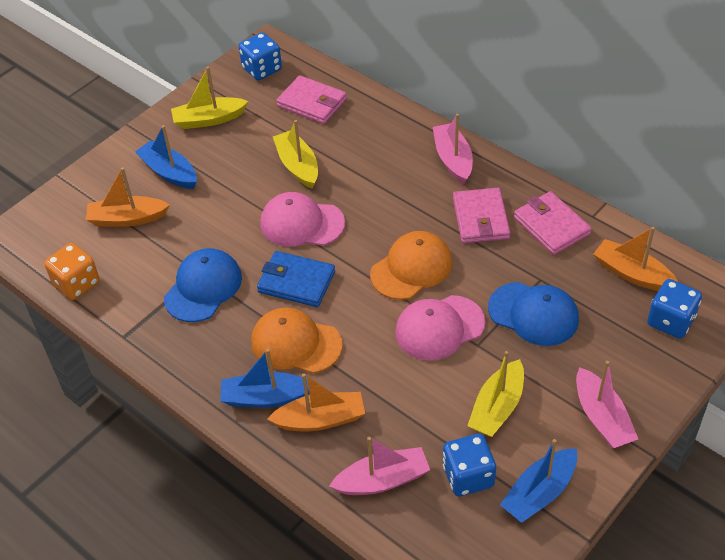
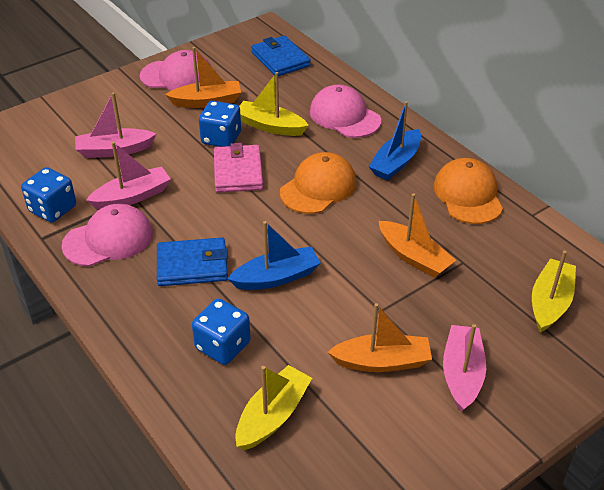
blue boat: 3 -> 2
blue cap: 2 -> 0
blue wallet: 1 -> 2
orange dice: 1 -> 0
pink cap: 2 -> 3
pink wallet: 3 -> 1

